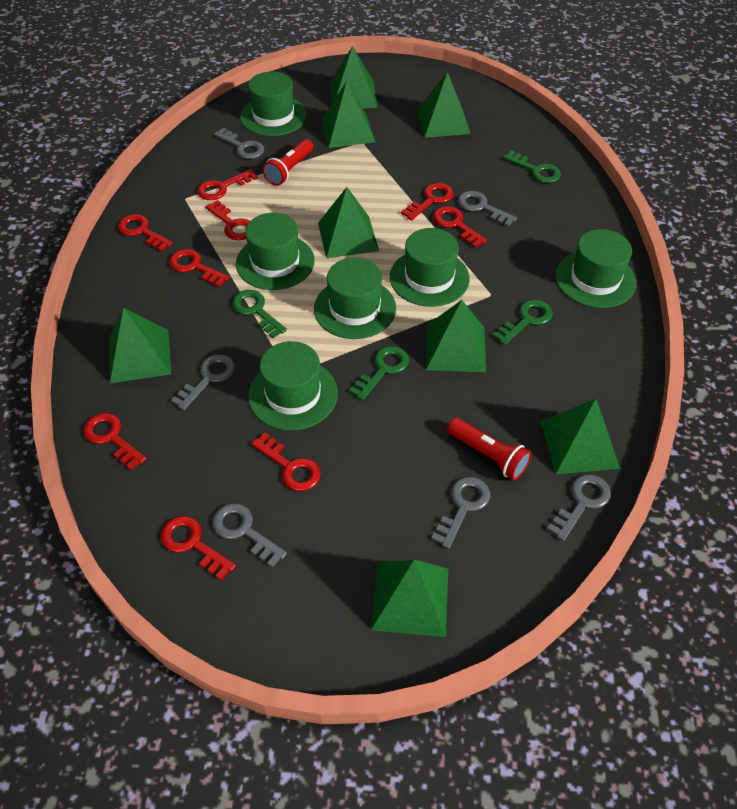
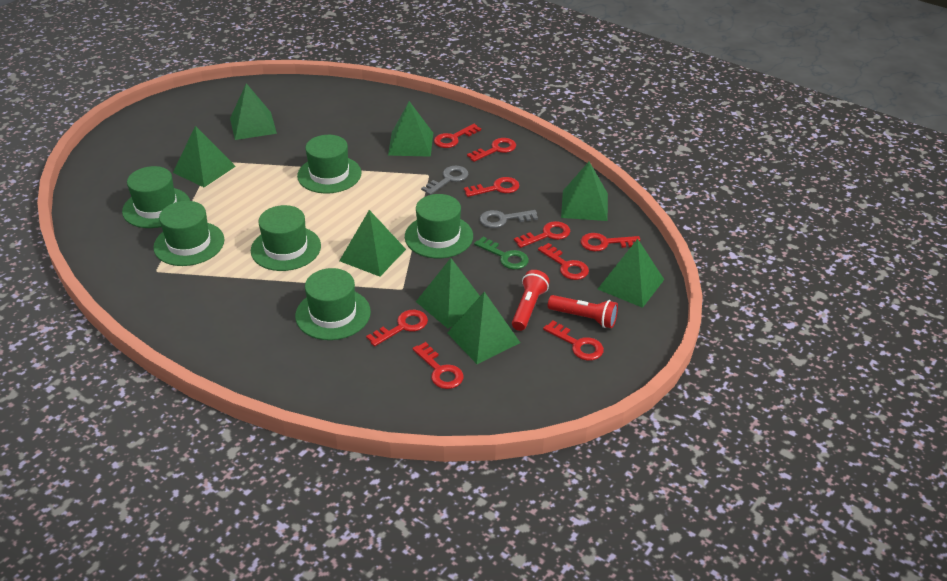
green key: 4 -> 1
grey key: 6 -> 2

